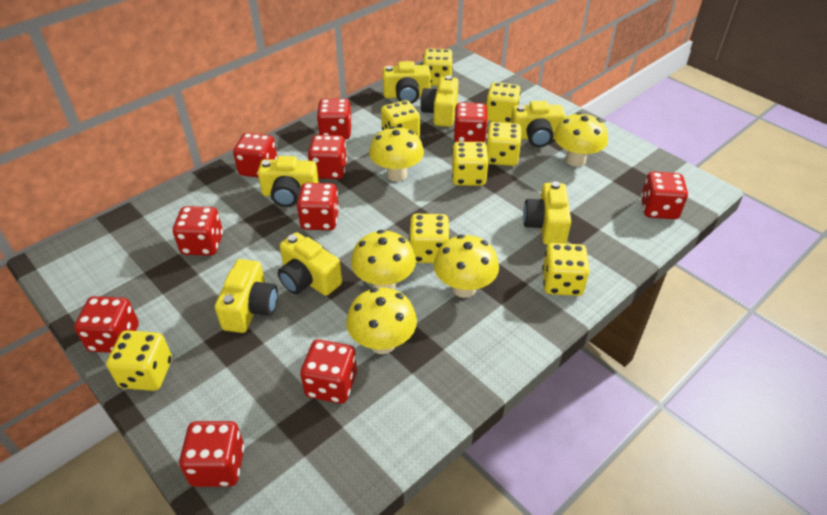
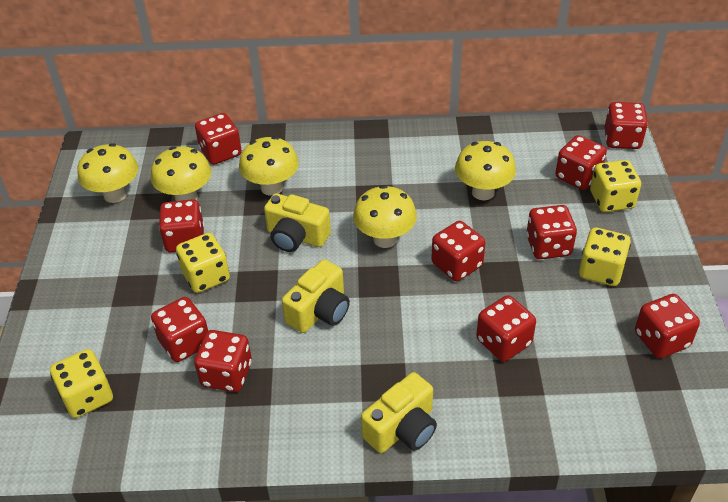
yellow camera: 7 -> 3
yellow dice: 8 -> 4

